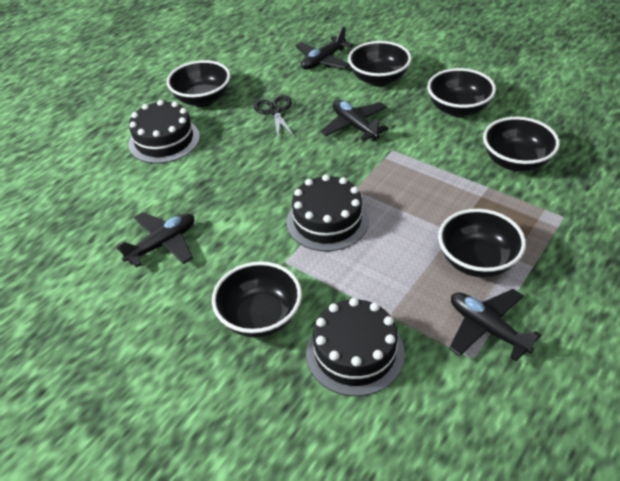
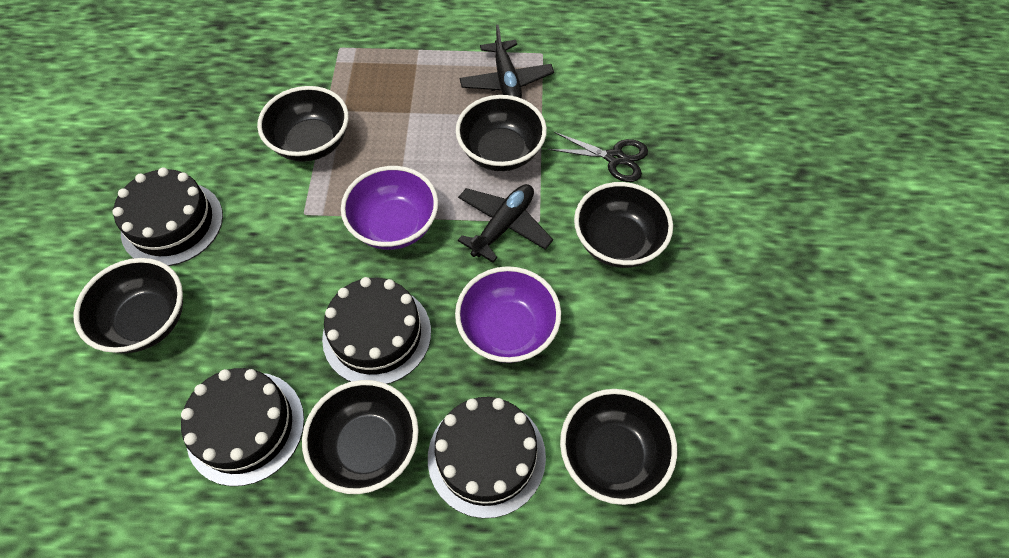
black cake: 3 -> 4
black plane: 4 -> 2
purple bowl: 0 -> 2

